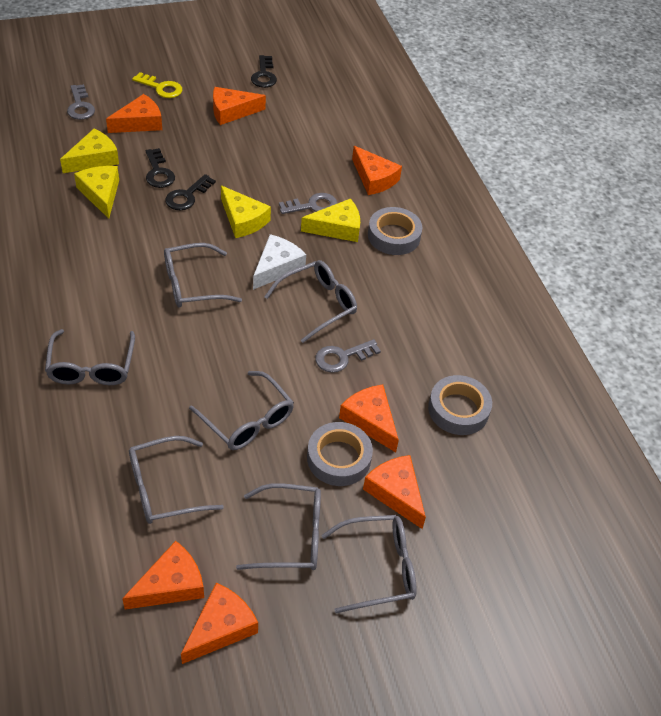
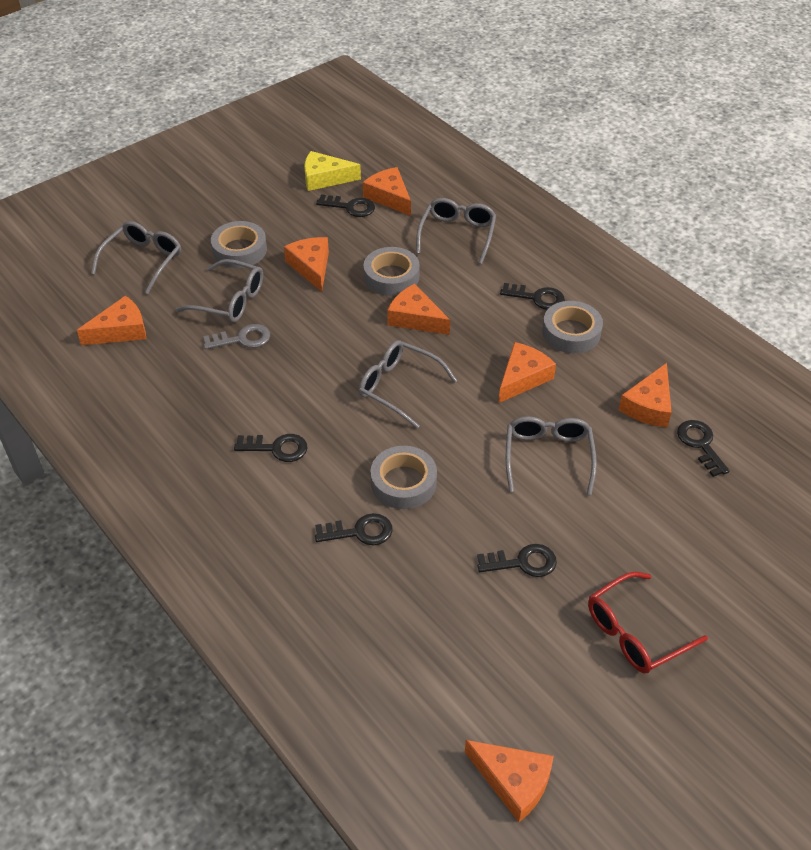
black key: 3 -> 6
grey glasses: 7 -> 5
grey key: 3 -> 1
grey tape: 3 -> 4
red glasses: 0 -> 1
white cheese: 1 -> 0
yellow cheese: 4 -> 1
yellow key: 1 -> 0

